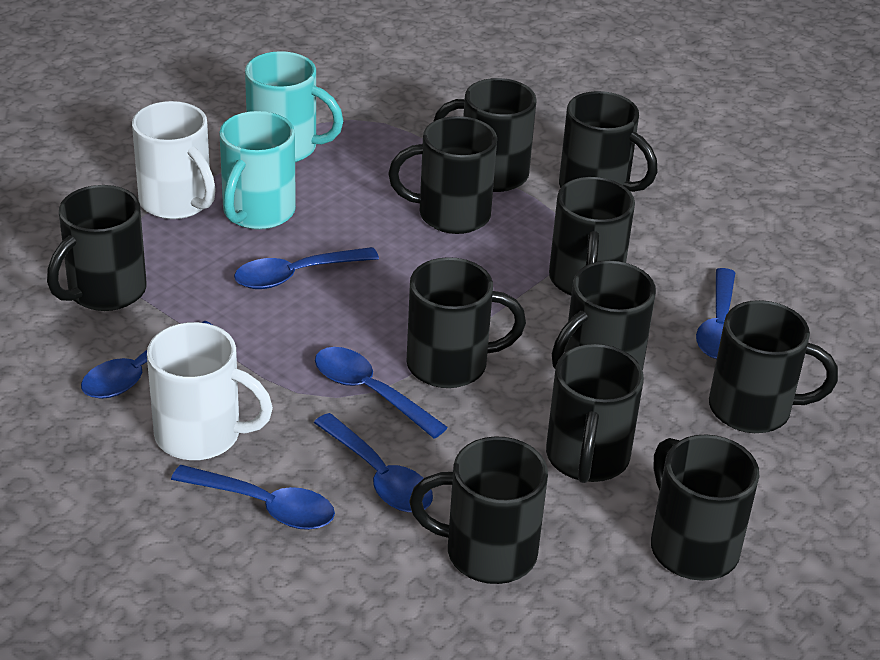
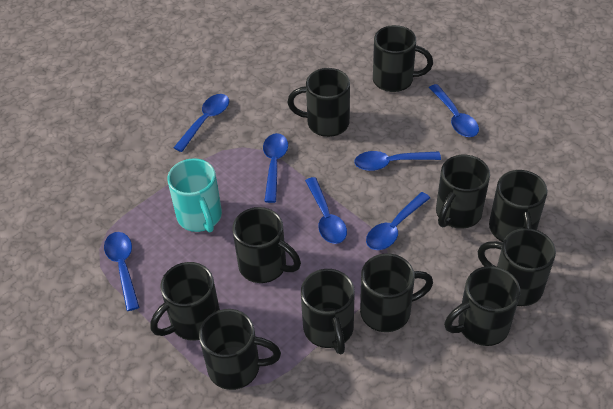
blue spoon: 6 -> 7
turquoise mug: 2 -> 1
white mug: 2 -> 0

